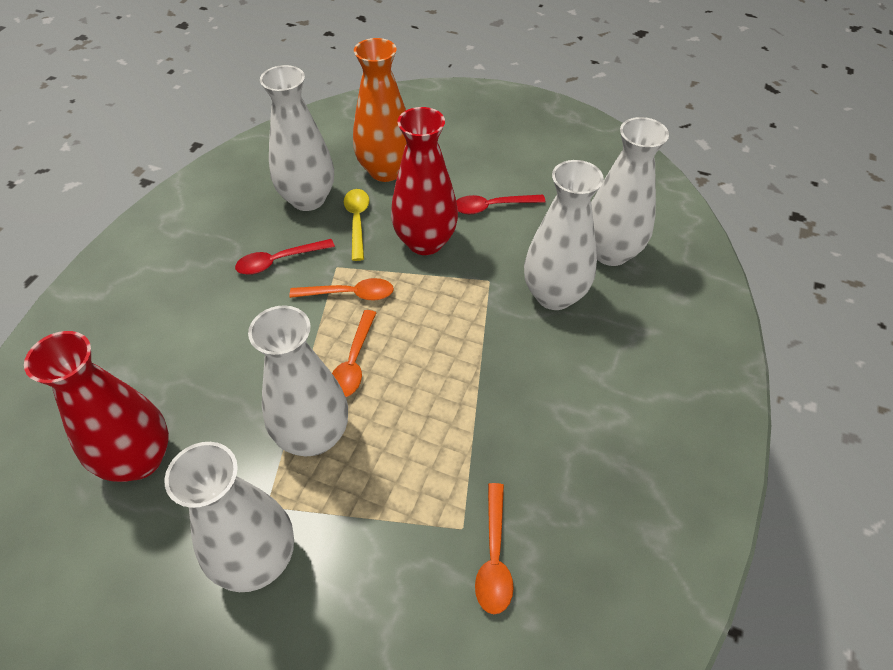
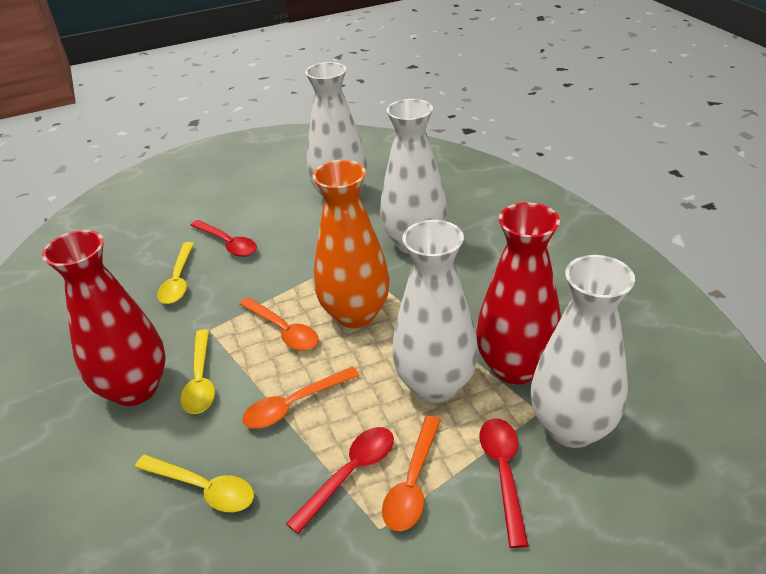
red spoon: 2 -> 3
white vase: 5 -> 4
yellow spoon: 1 -> 3

